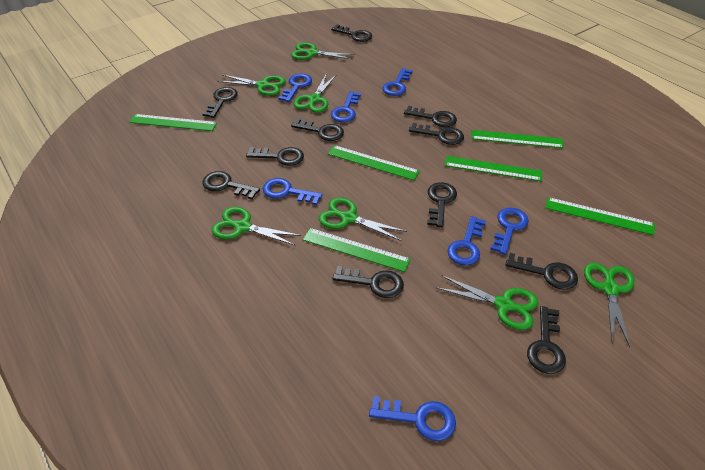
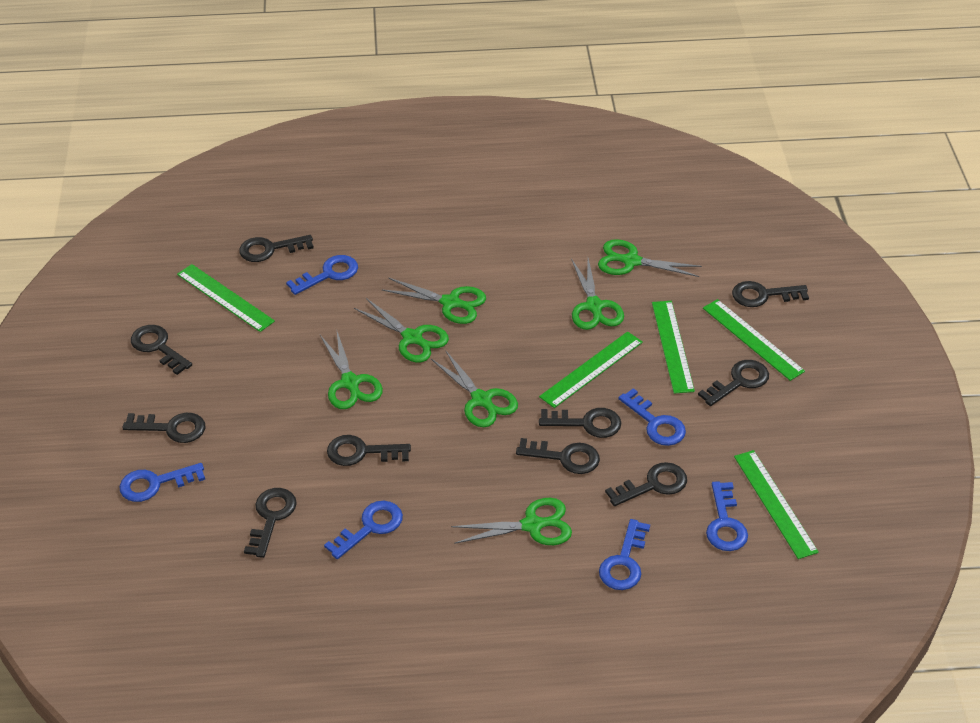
black key: 11 -> 10
blue key: 7 -> 6
green ruler: 6 -> 5

